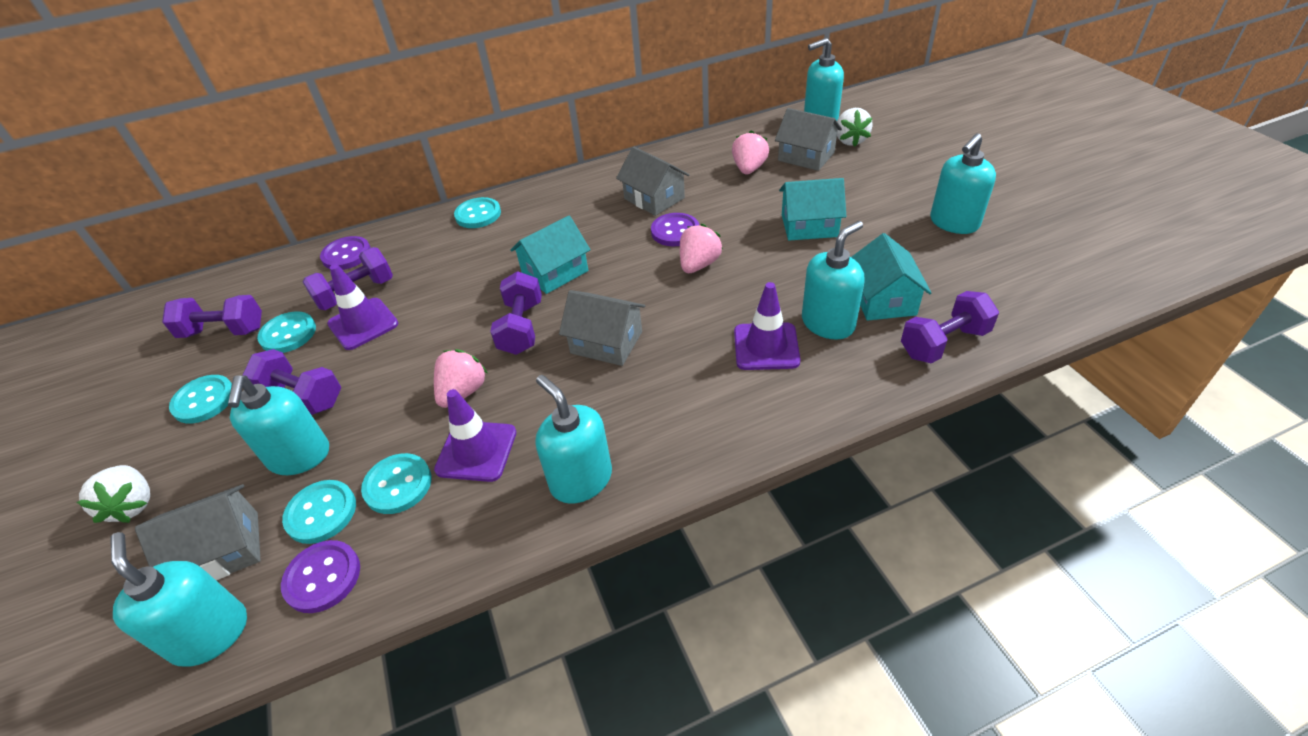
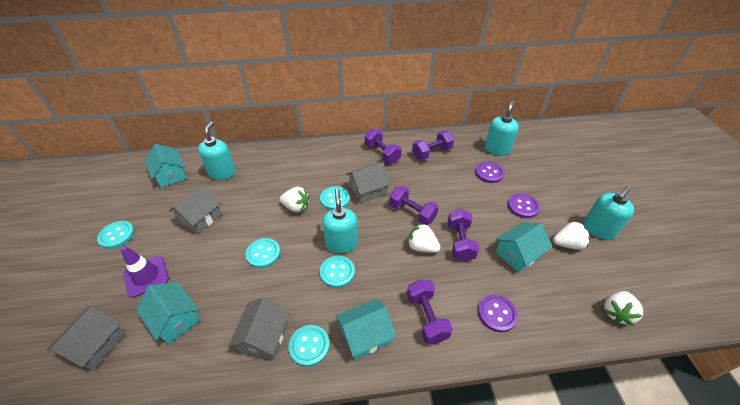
pink strawberry: 3 -> 0
purple traffic cone: 3 -> 1
turquoise house: 3 -> 4
turquoise soap dispenser: 6 -> 4
white strawberry: 2 -> 4

